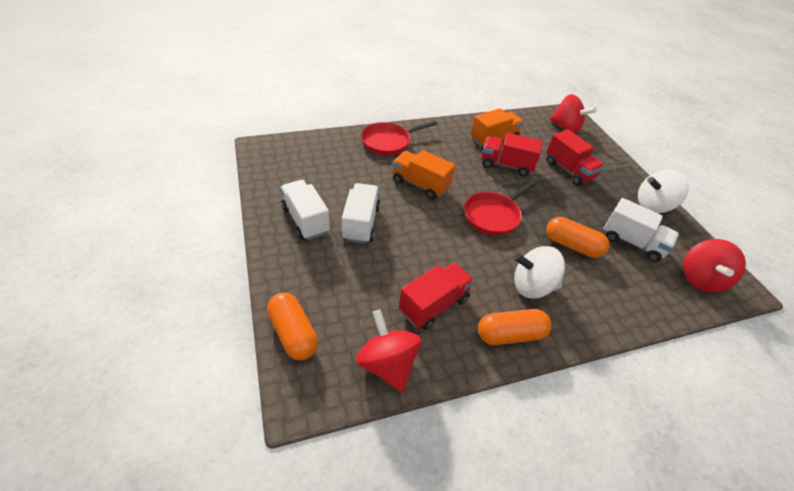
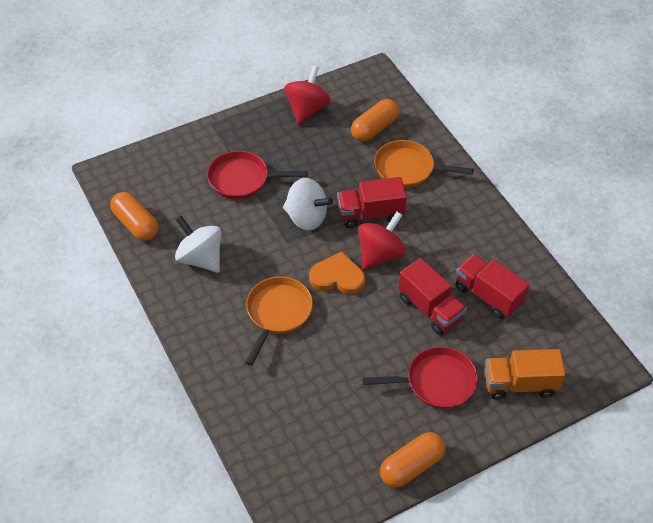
orange heart: 0 -> 1
orange pan: 0 -> 2
orange truck: 2 -> 1
red spinning top: 3 -> 2
white truck: 3 -> 0

